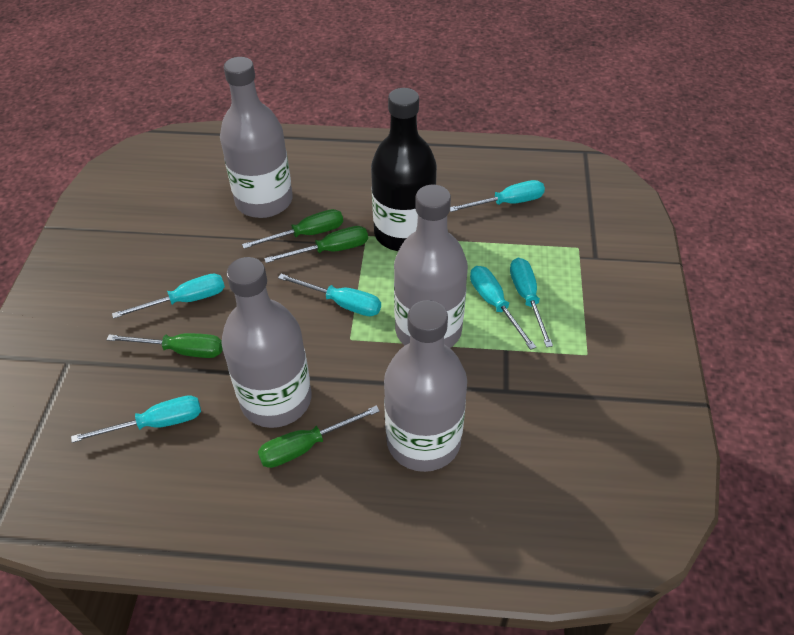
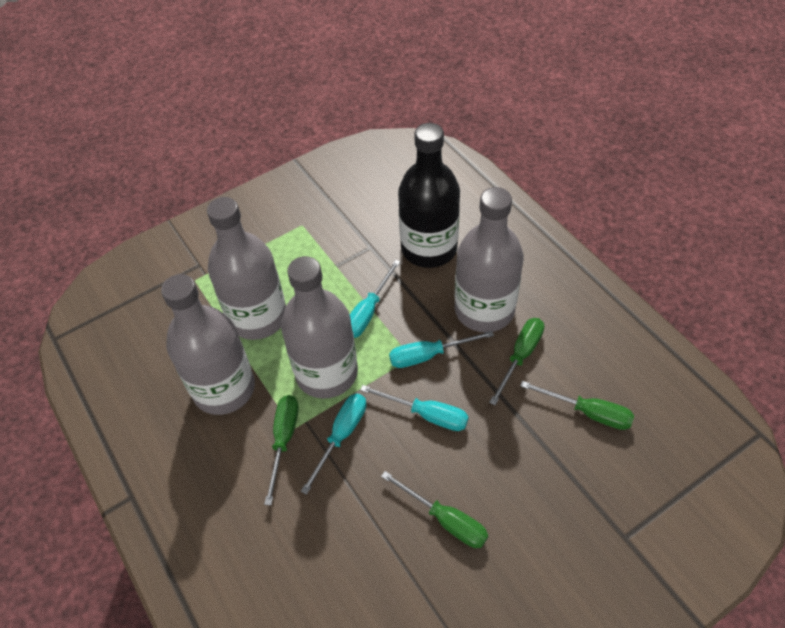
turquoise screwdriver: 6 -> 4

